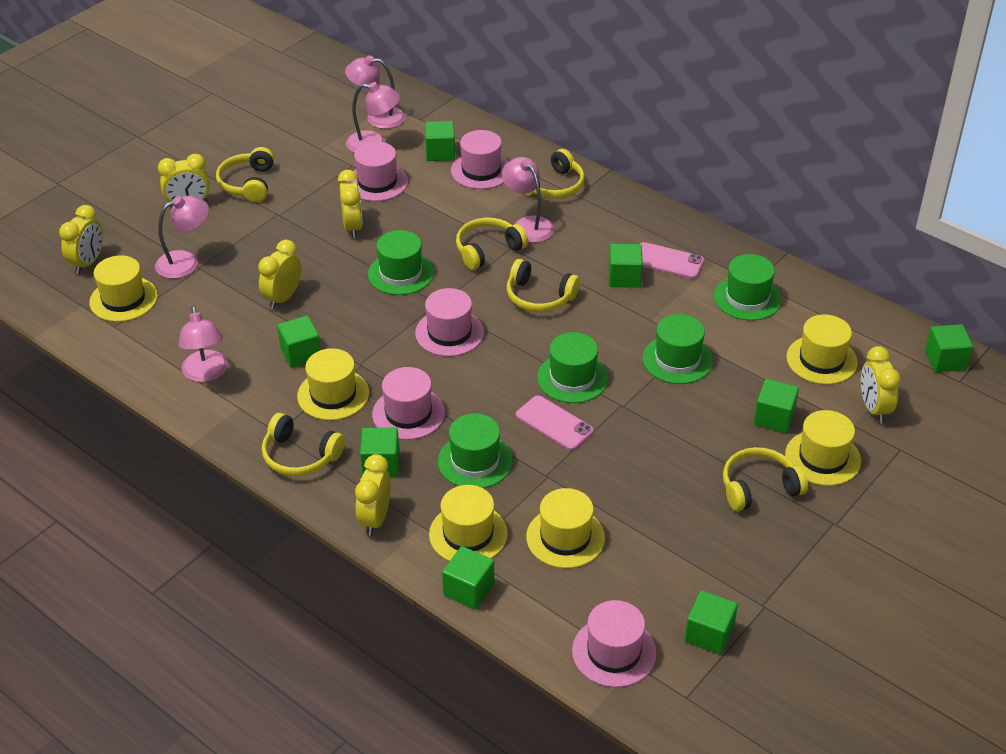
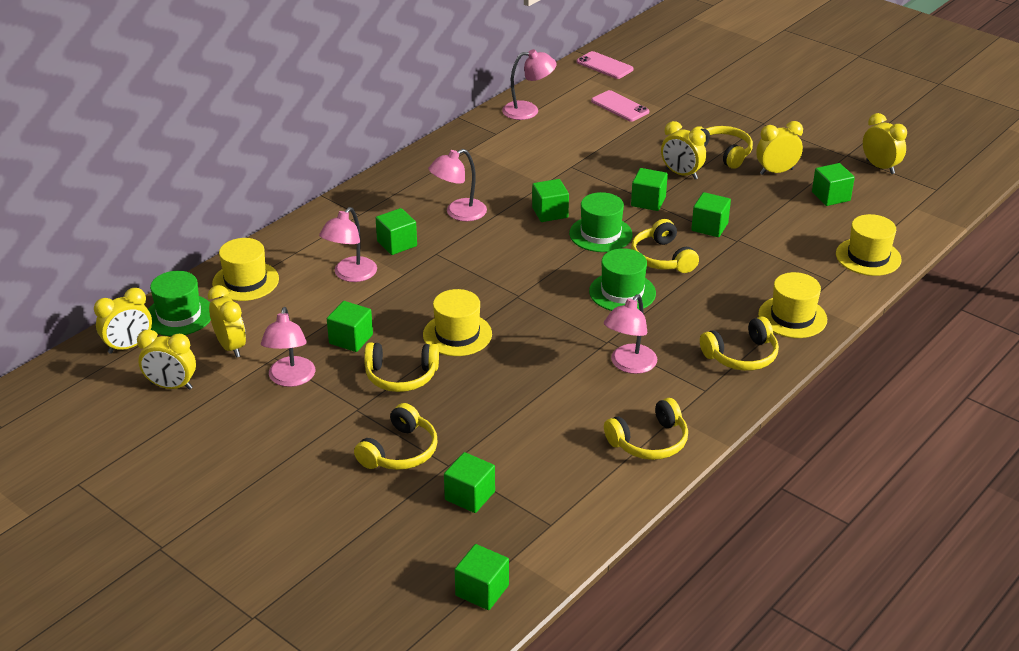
green hat: 5 -> 3
pink hat: 5 -> 0
yellow hat: 6 -> 4

